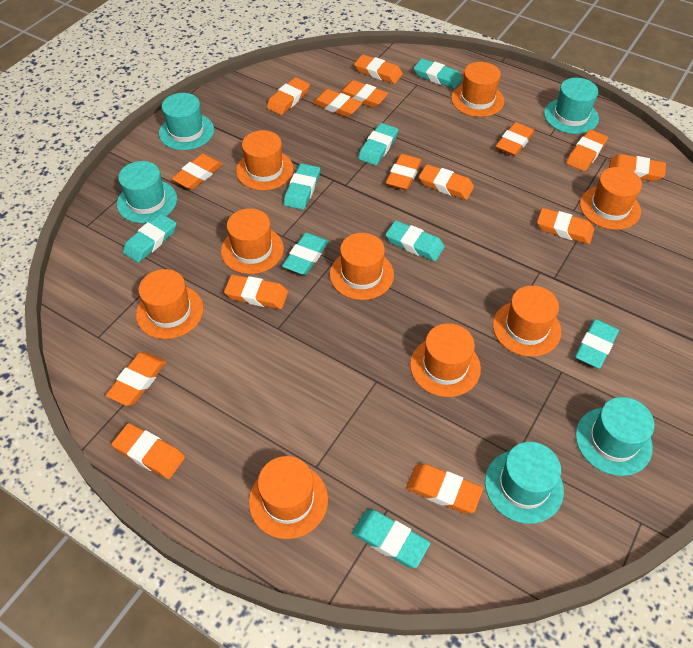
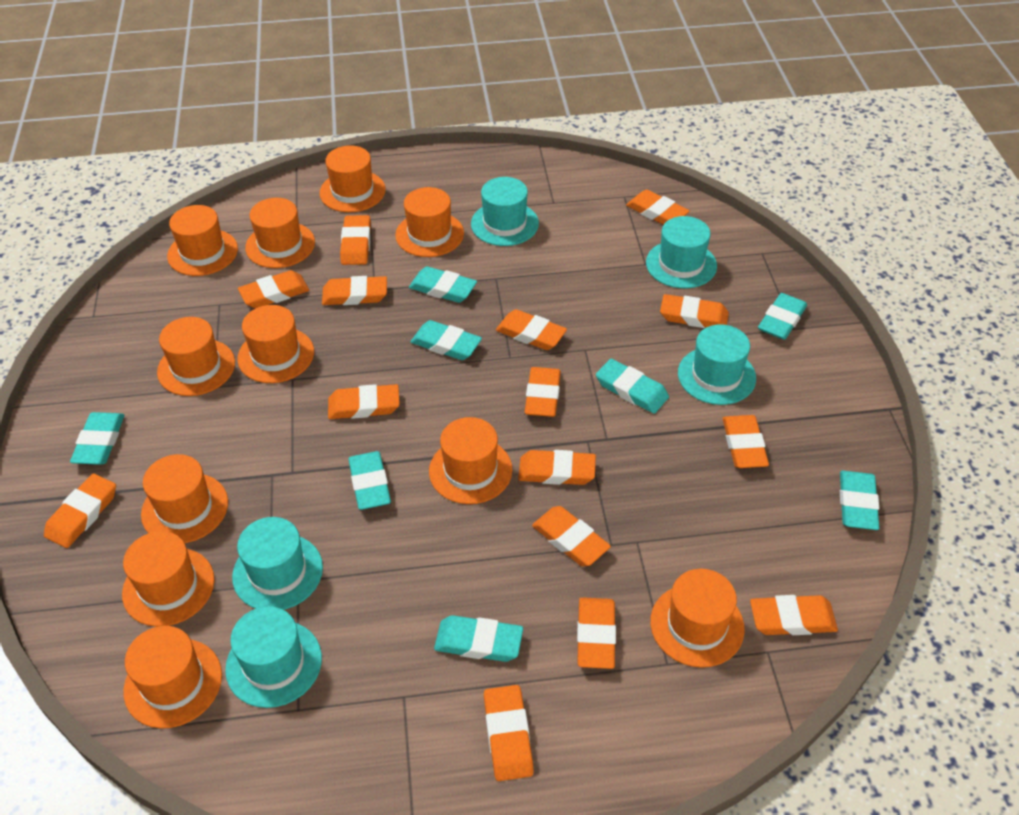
orange hat: 9 -> 11

